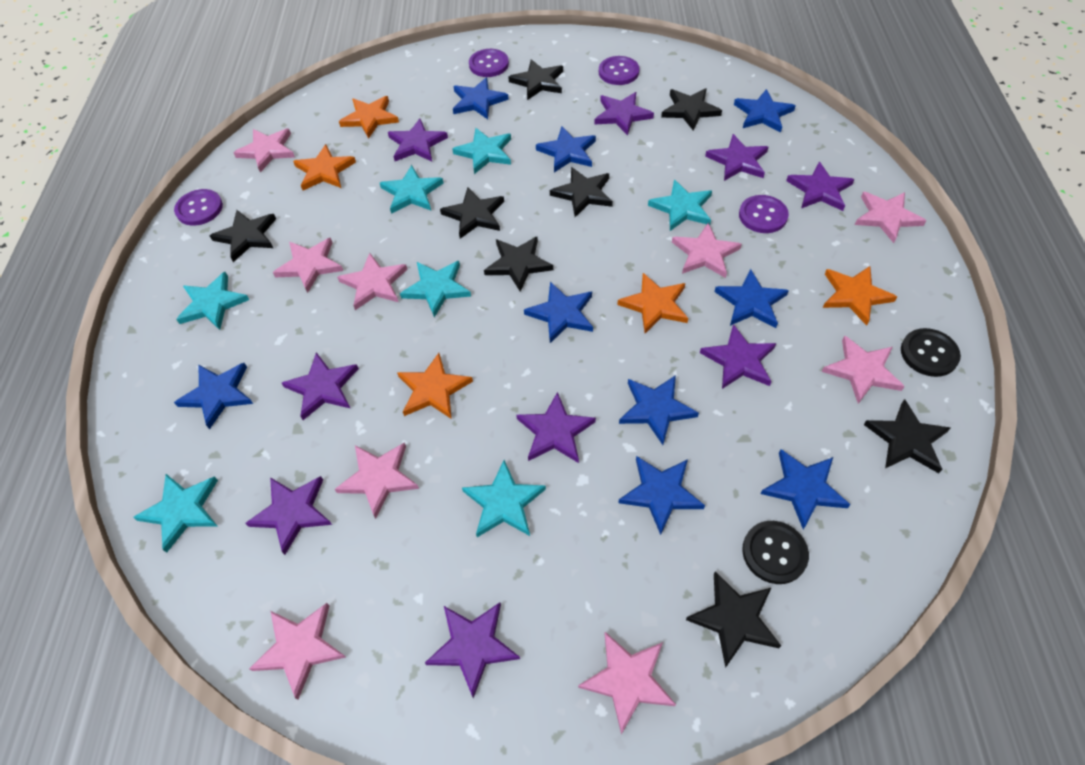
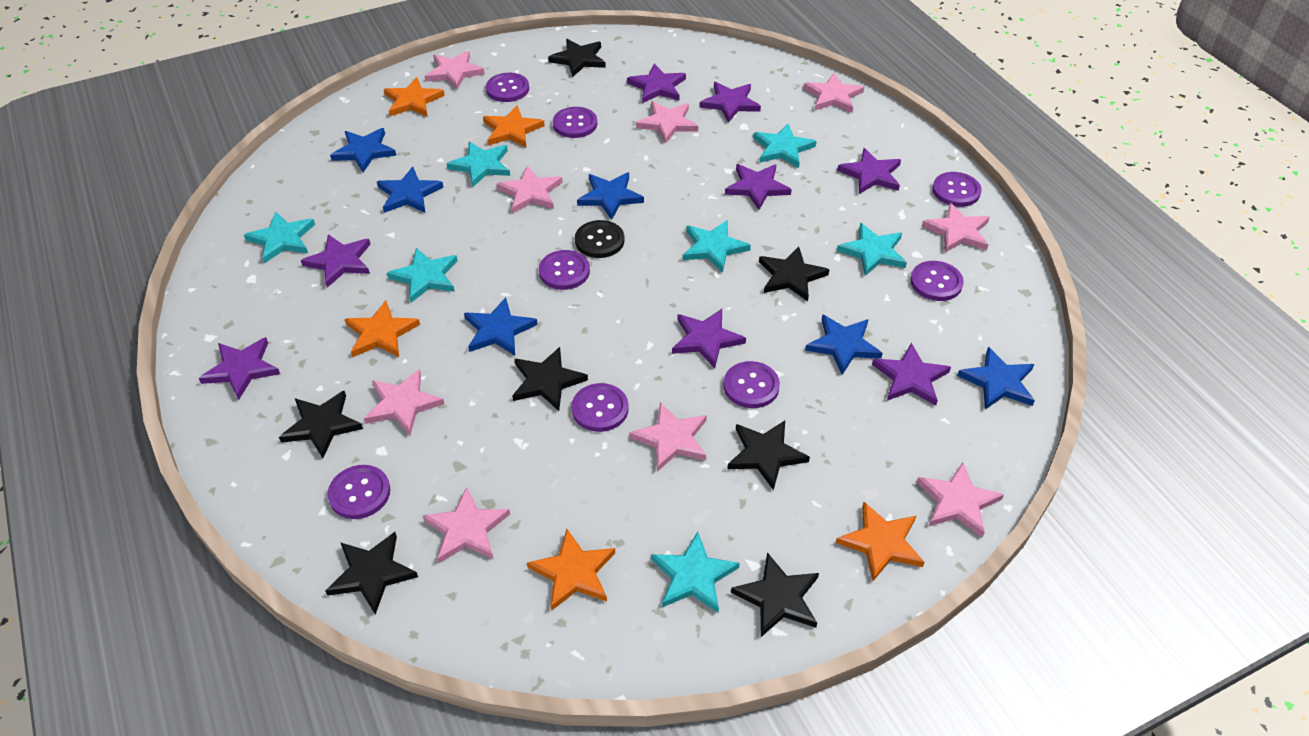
black button: 2 -> 1
black star: 8 -> 7
blue star: 9 -> 6
purple button: 4 -> 8
purple star: 9 -> 8

